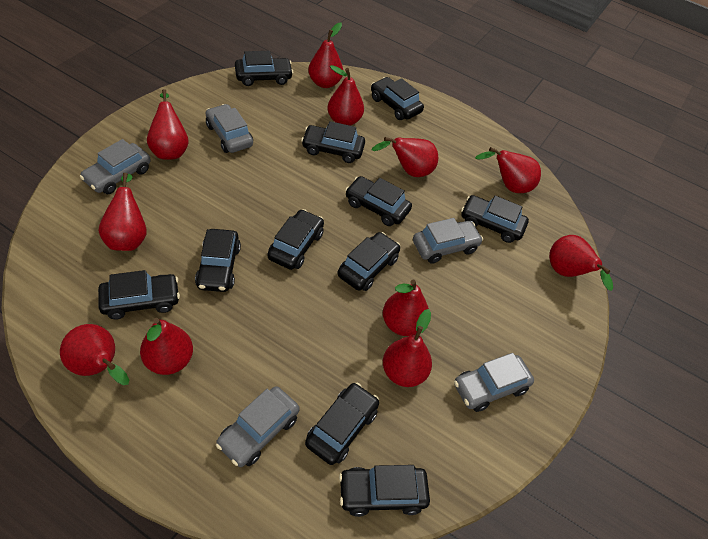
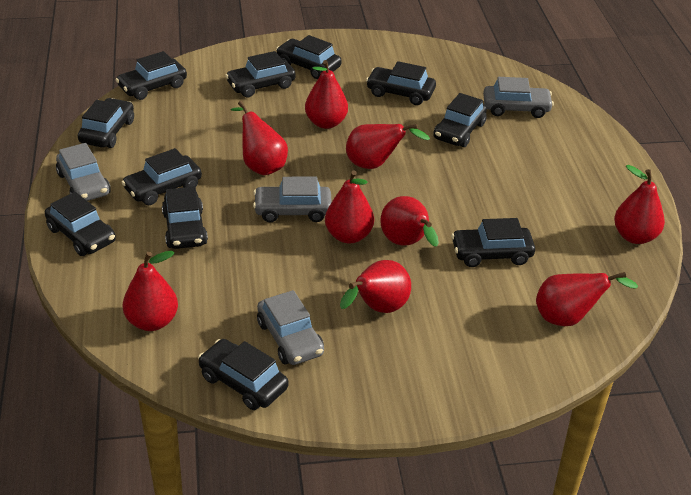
grey car: 5 -> 4
red pear: 11 -> 9

